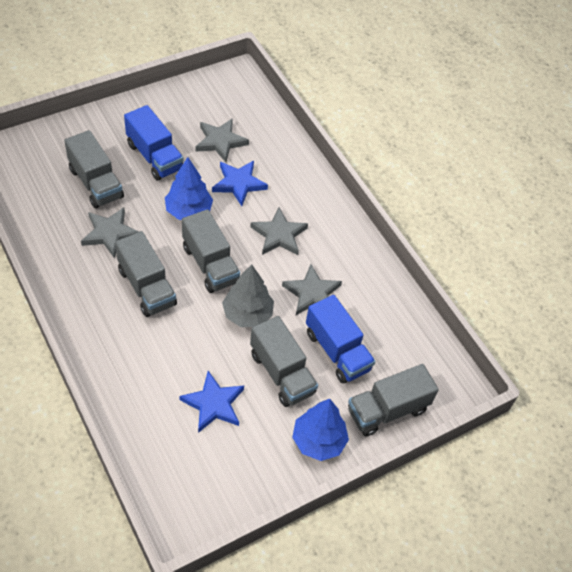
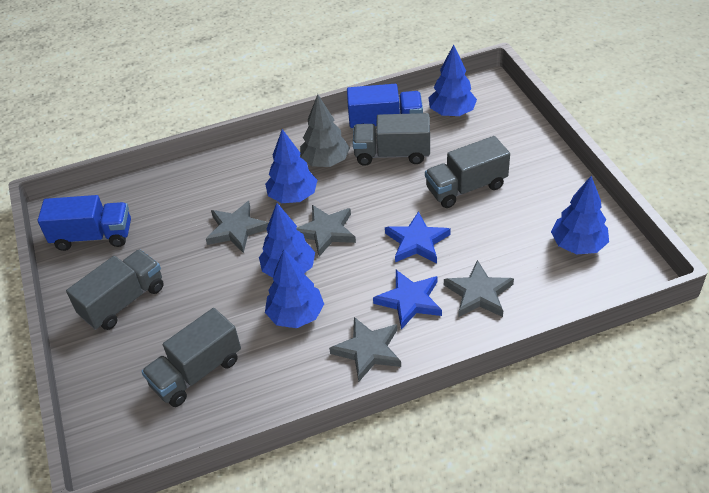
blue tree: 2 -> 5
grey truck: 5 -> 4

